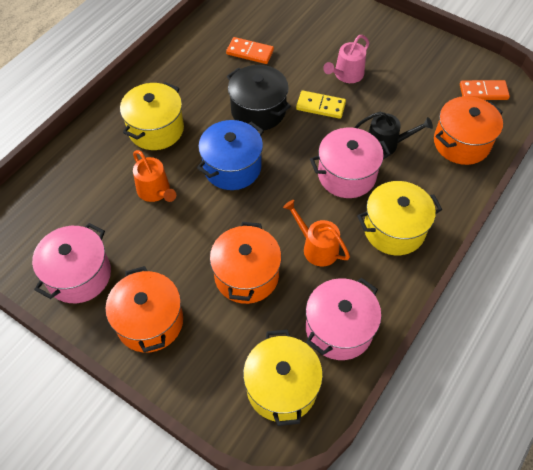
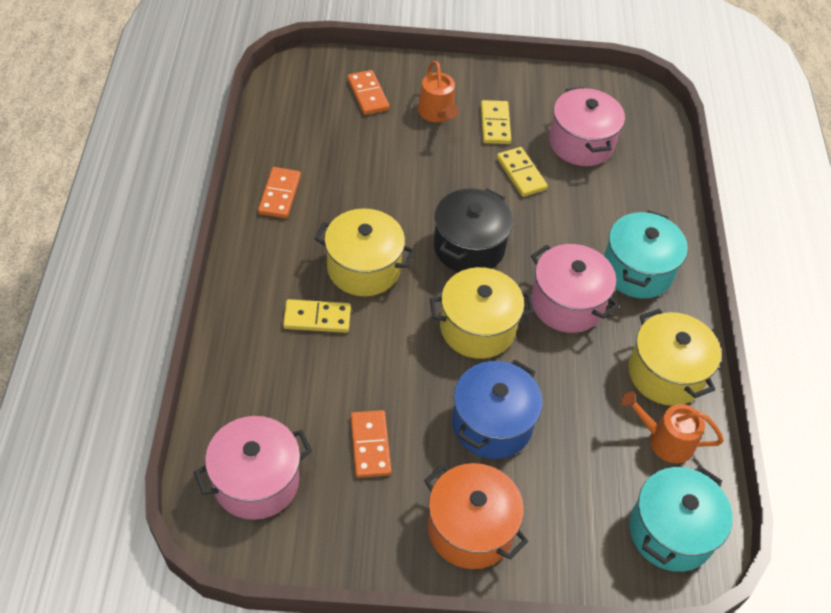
black watering can: 1 -> 0
orange domino: 2 -> 3
orange pot: 3 -> 1
pink watering can: 1 -> 0
turquoise pot: 0 -> 2
yellow domino: 1 -> 3

